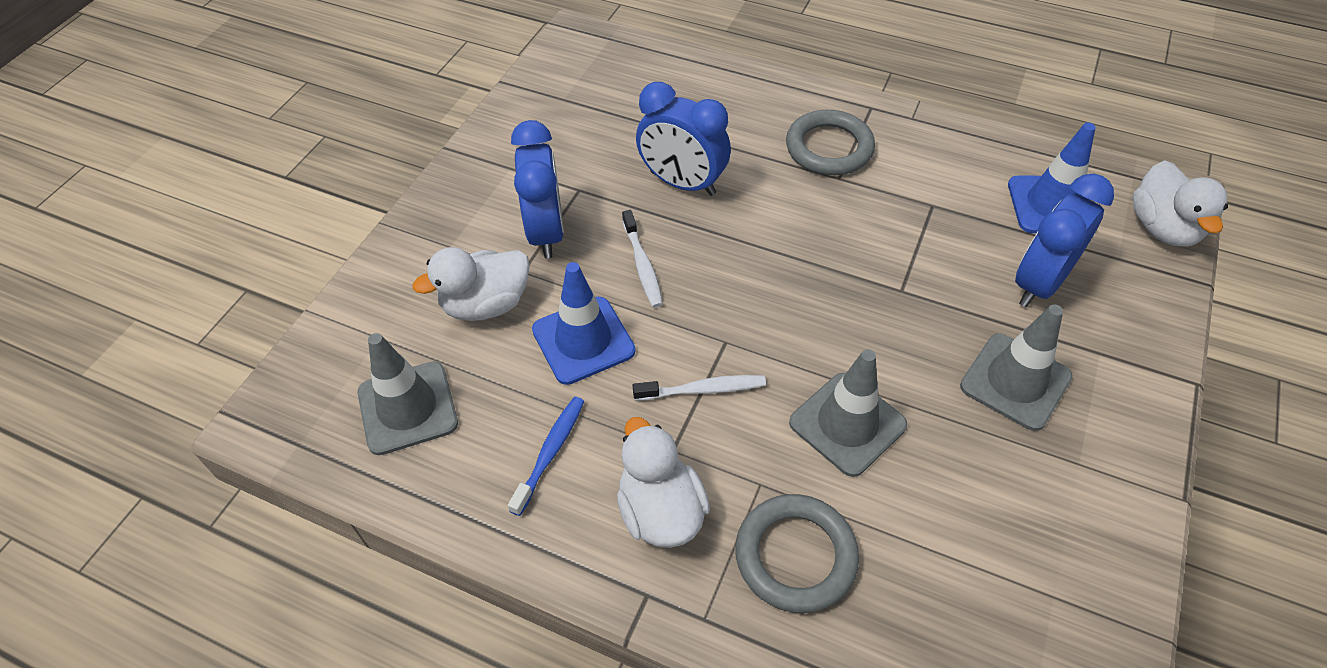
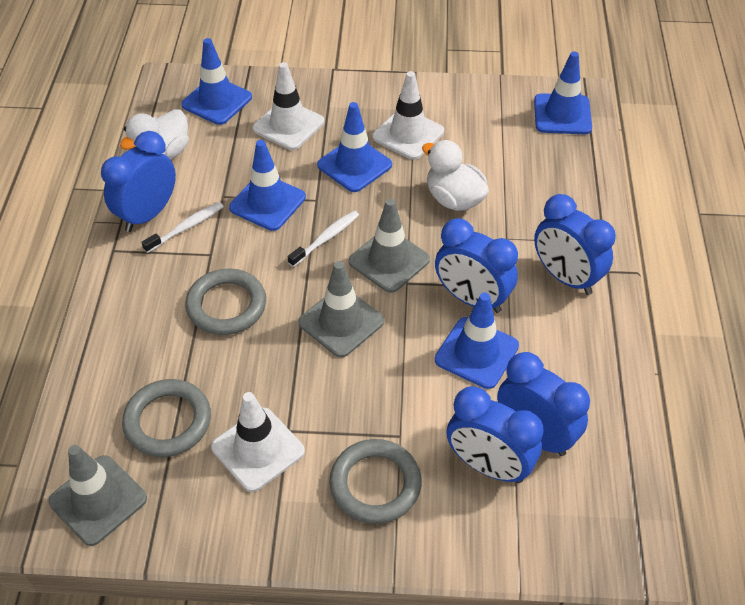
blue clock: 3 -> 5
blue toothbrush: 1 -> 0
blue traffic cone: 2 -> 5
grey ring: 2 -> 3
white duck: 3 -> 2
white traffic cone: 0 -> 3

